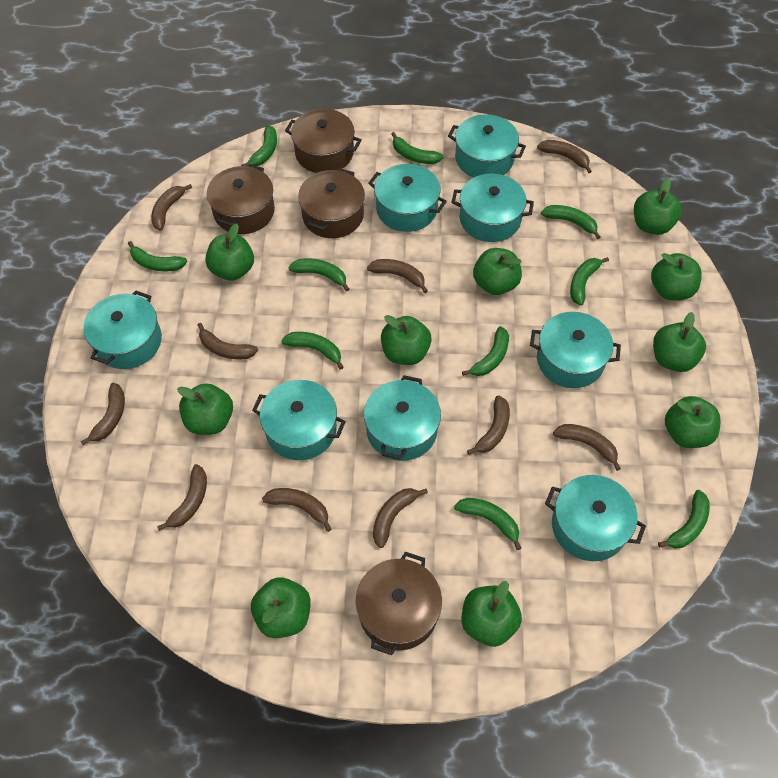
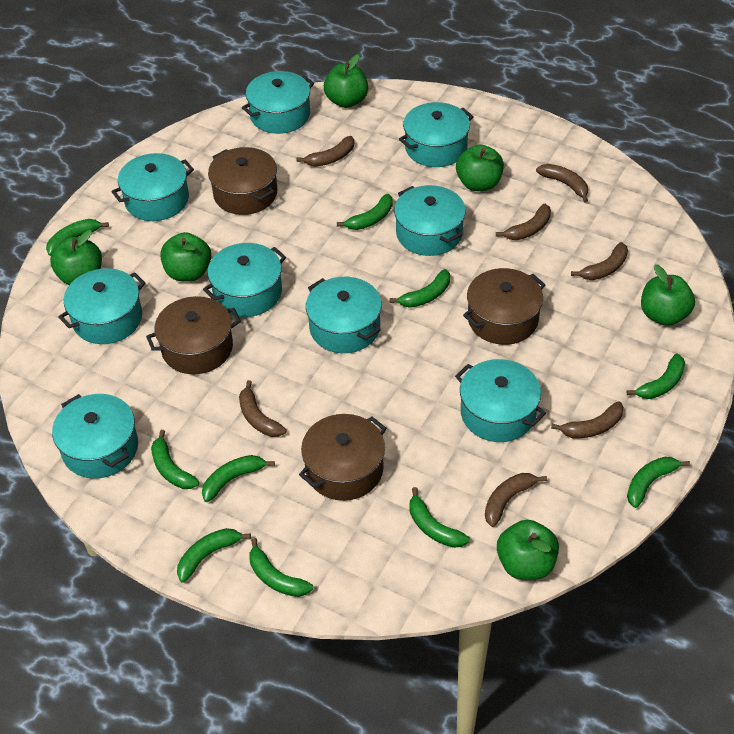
brown banana: 10 -> 7
green apple: 10 -> 6
turquoise pot: 8 -> 9

